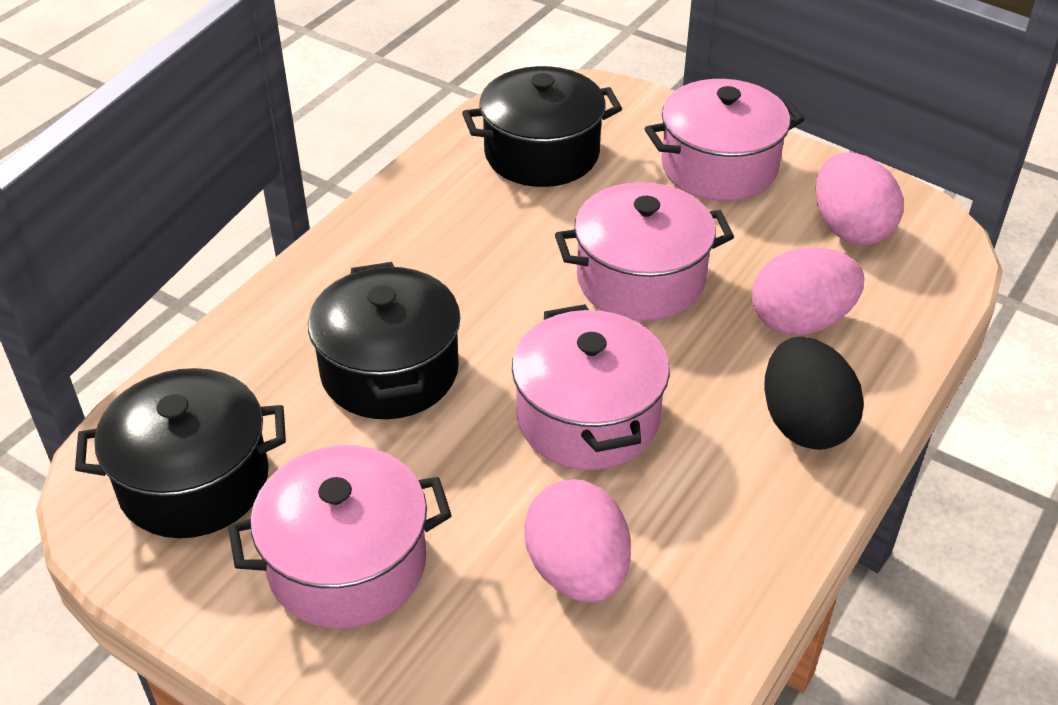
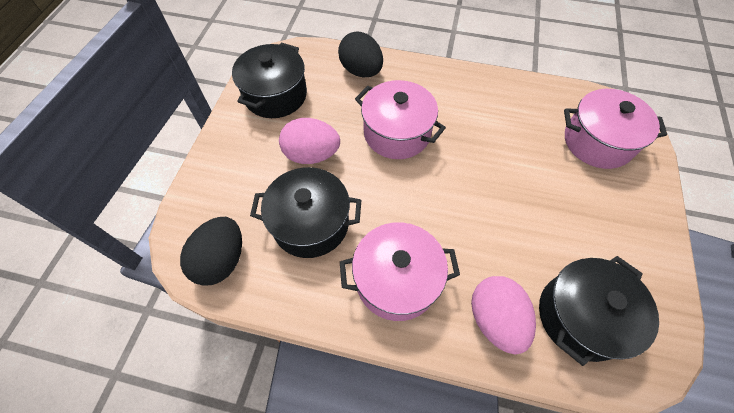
black egg: 1 -> 2
pink egg: 3 -> 2
pink pot: 4 -> 3

